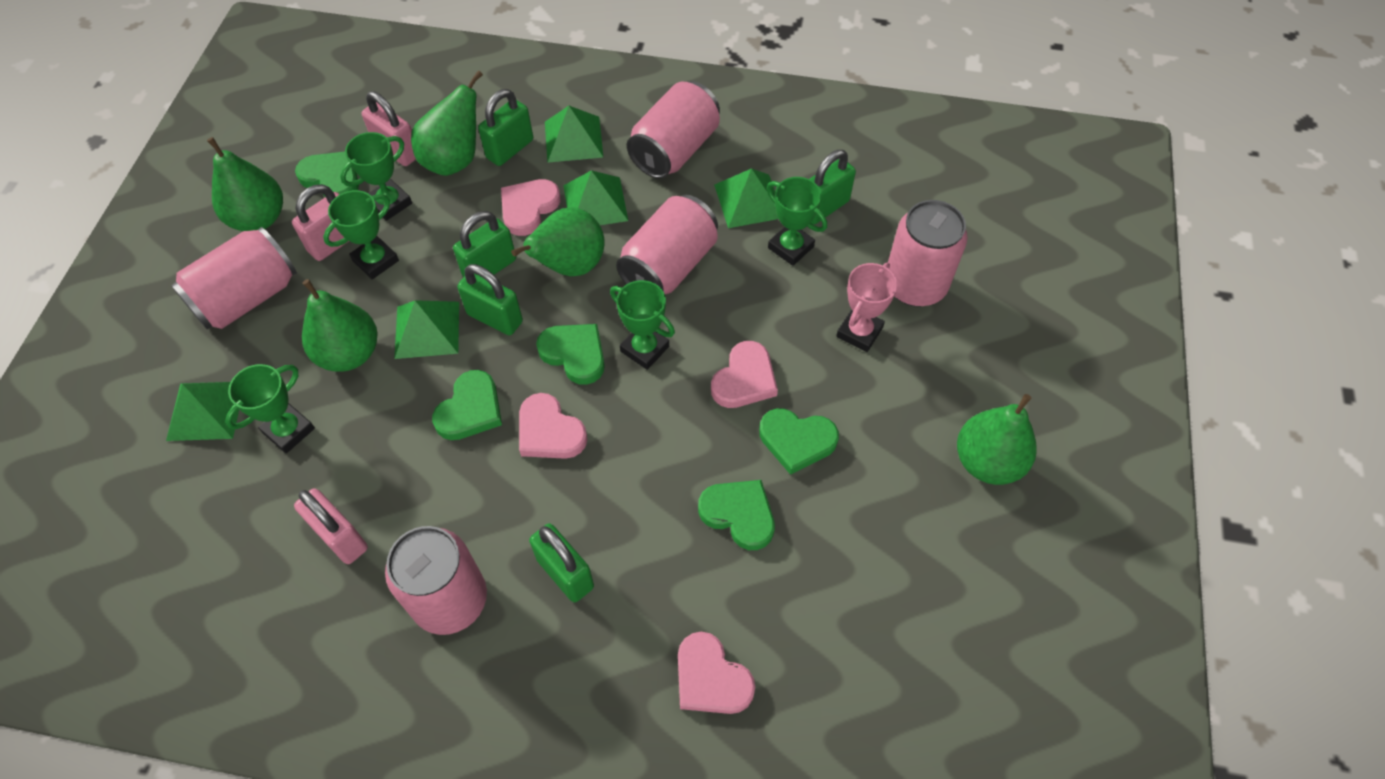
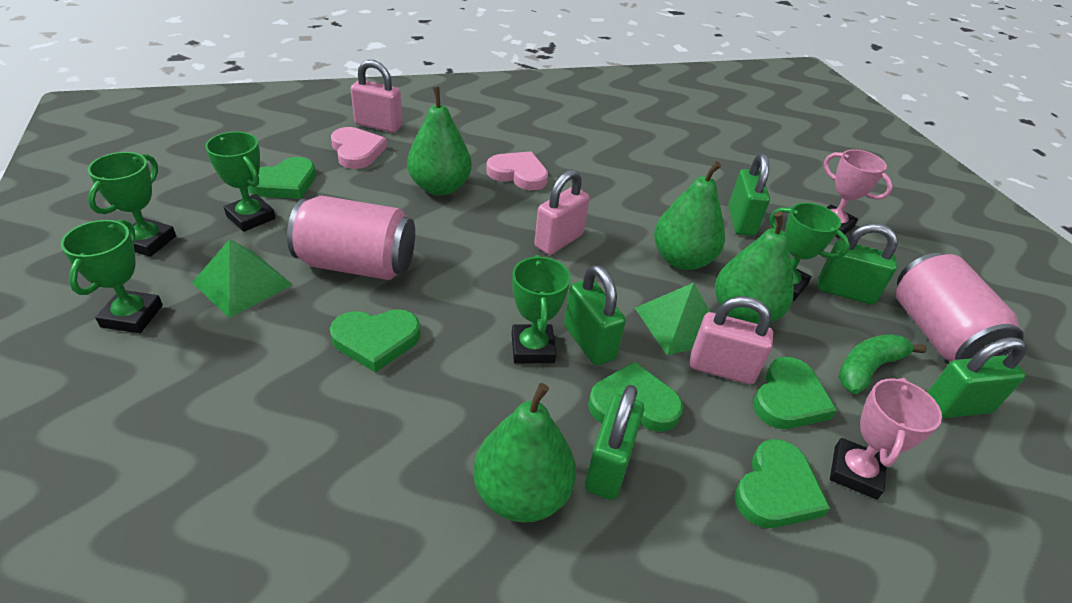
green banana: 0 -> 1
green pear: 5 -> 4
green pyramid: 5 -> 2
pink can: 5 -> 2
pink heart: 4 -> 2
pink trophy: 1 -> 2

